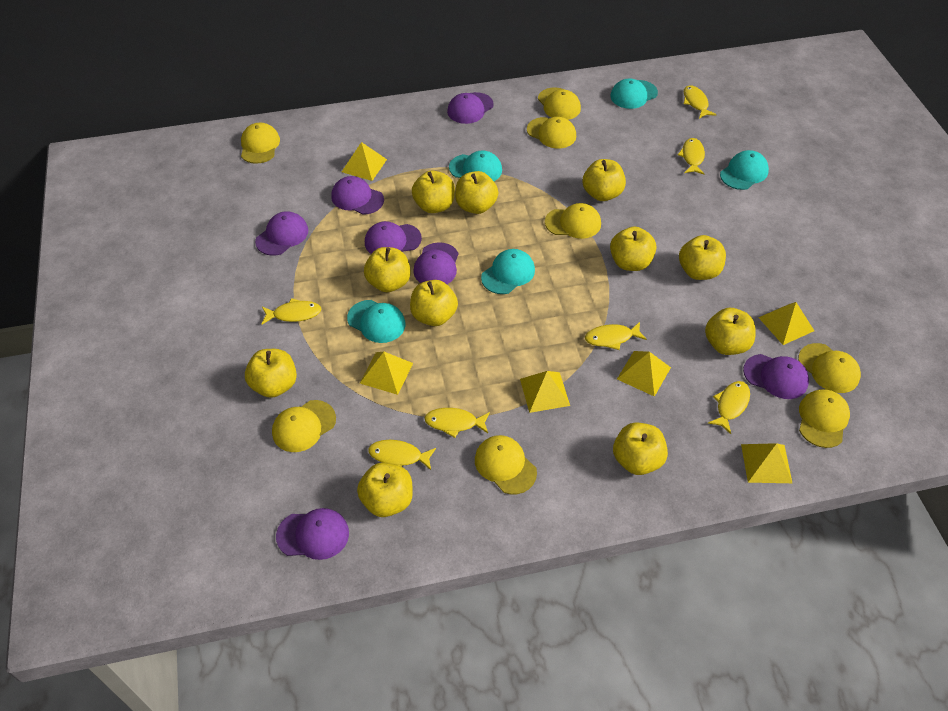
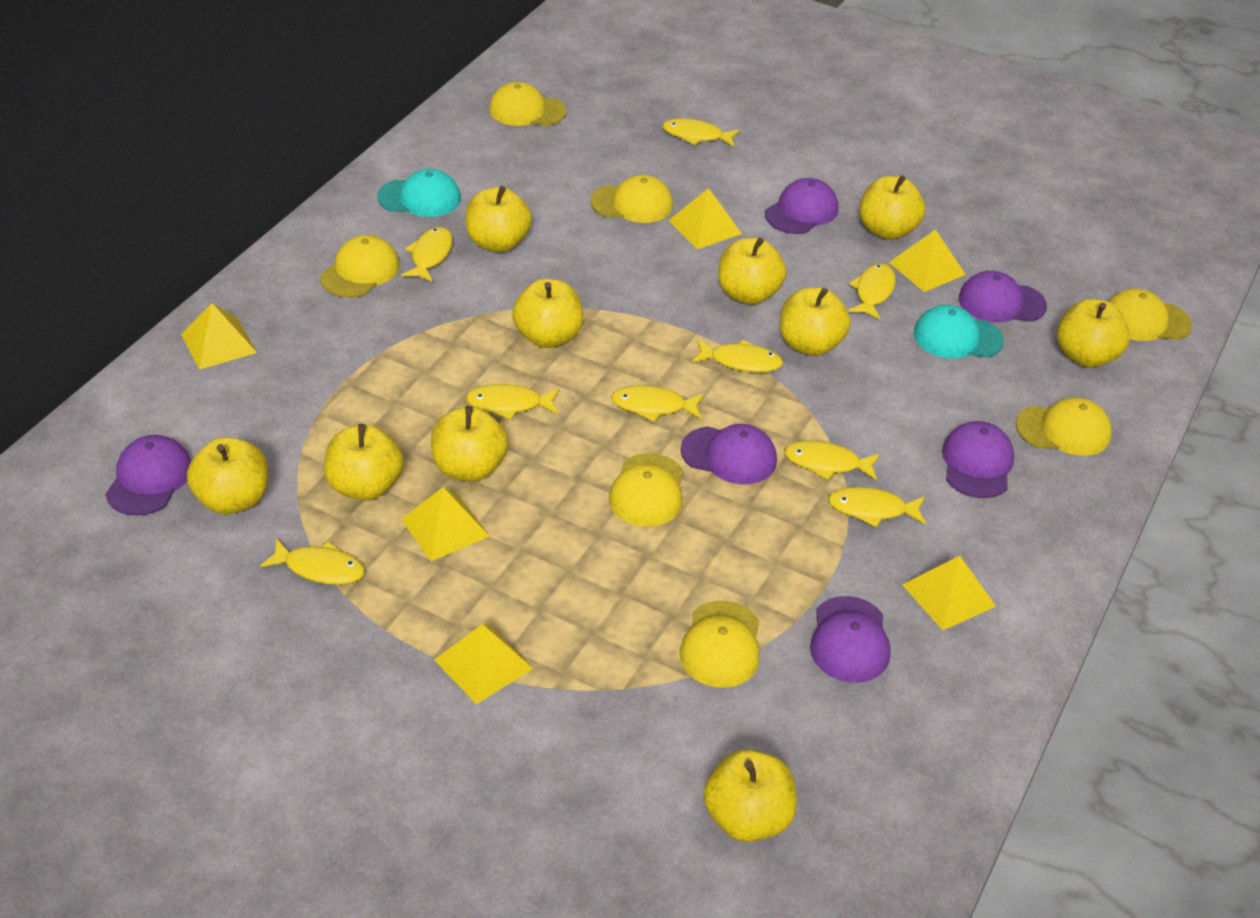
purple cap: 7 -> 6
turquoise cap: 5 -> 2
yellow apple: 11 -> 10
yellow cap: 8 -> 7
yellow fish: 7 -> 9

